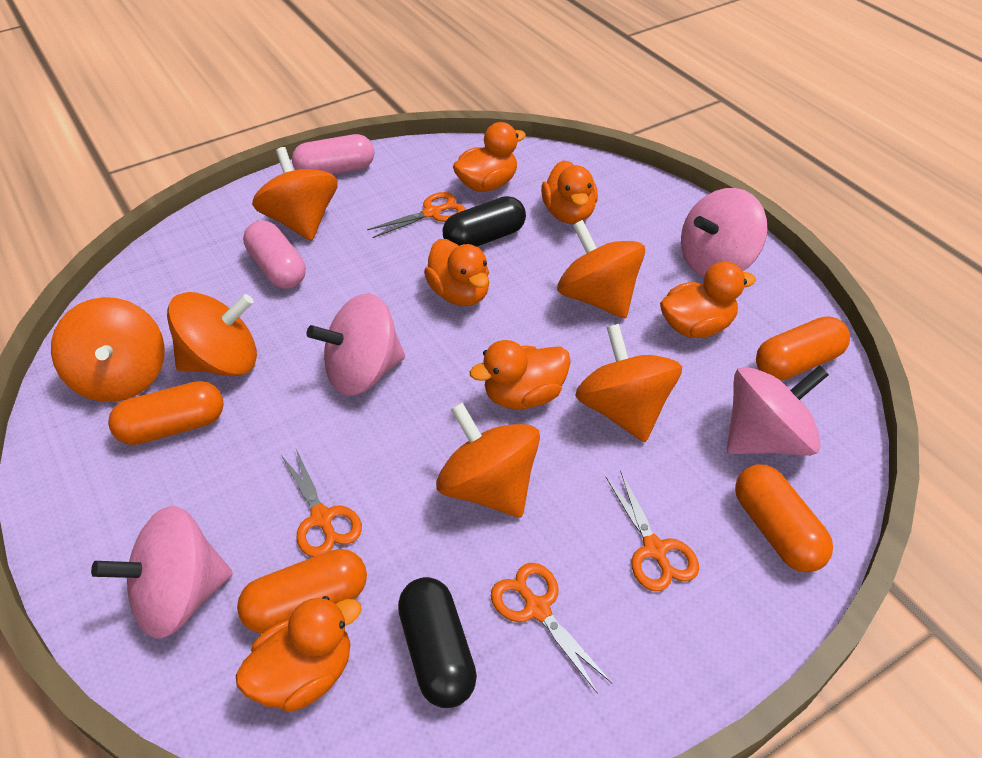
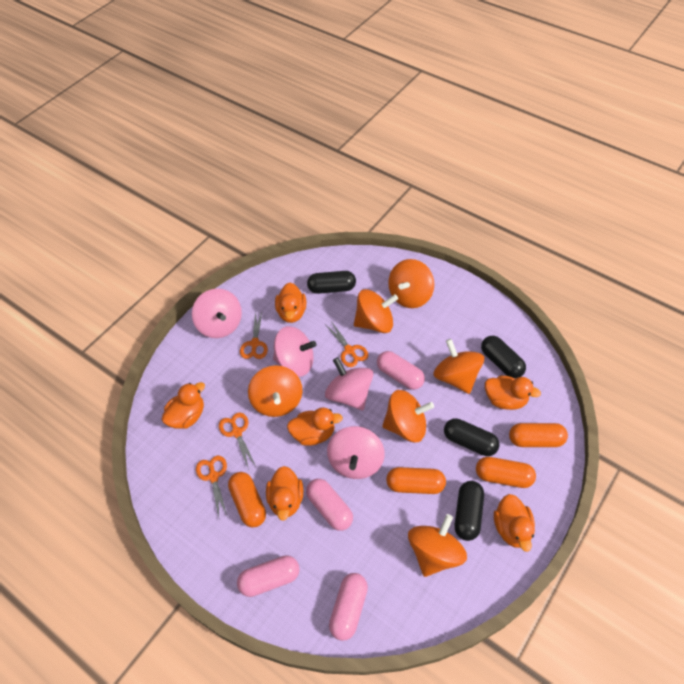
black capsule: 2 -> 4
pink capsule: 2 -> 4

